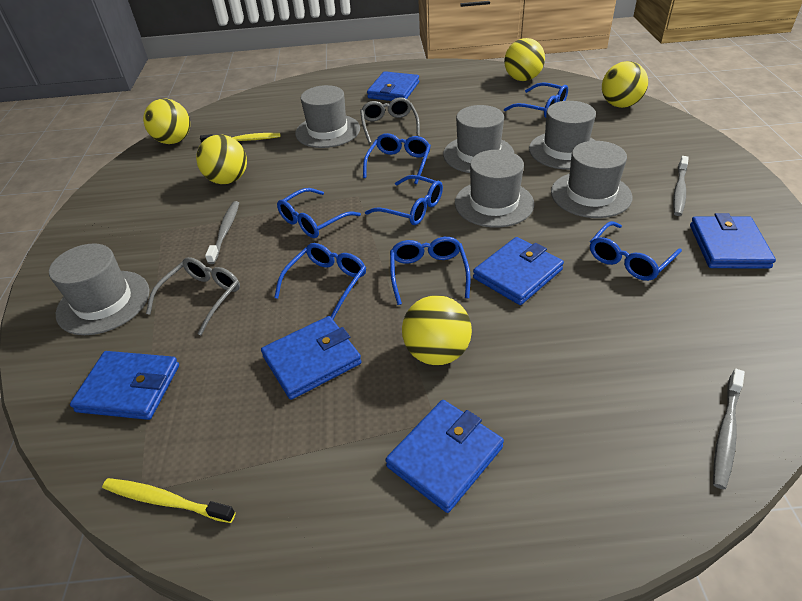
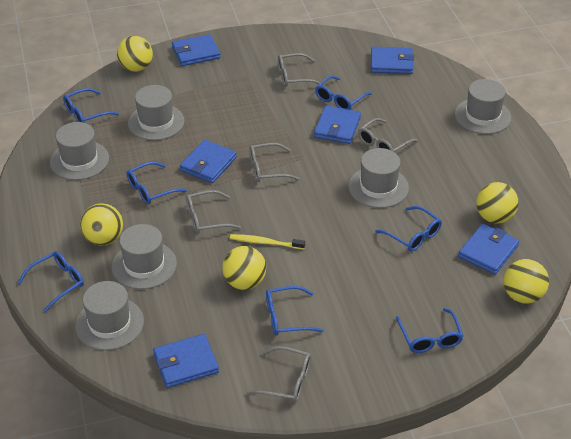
grey glasses: 2 -> 5
grey toothbrush: 3 -> 0
yellow toothbrush: 2 -> 1

